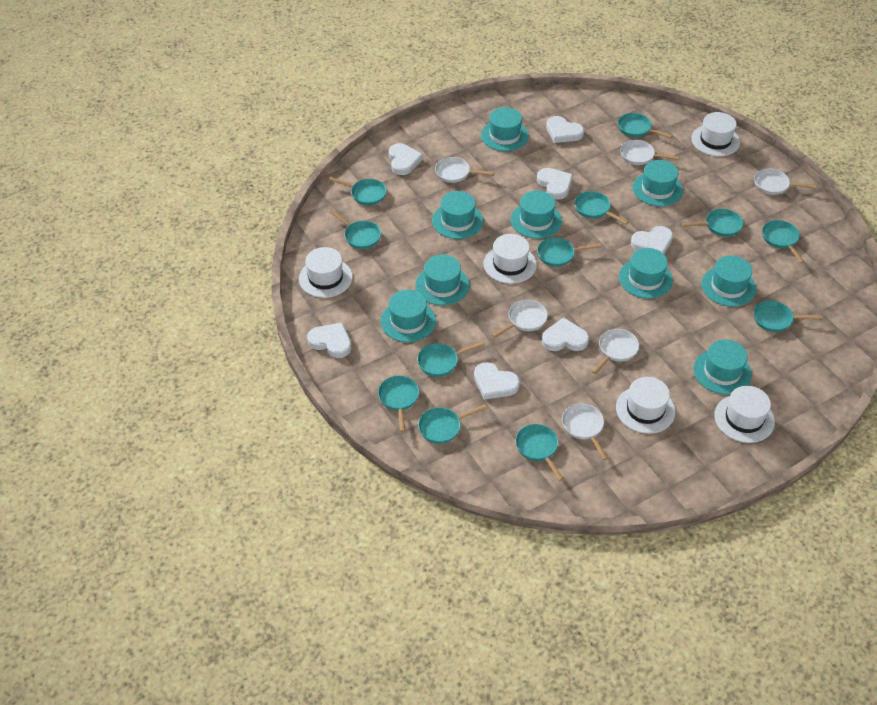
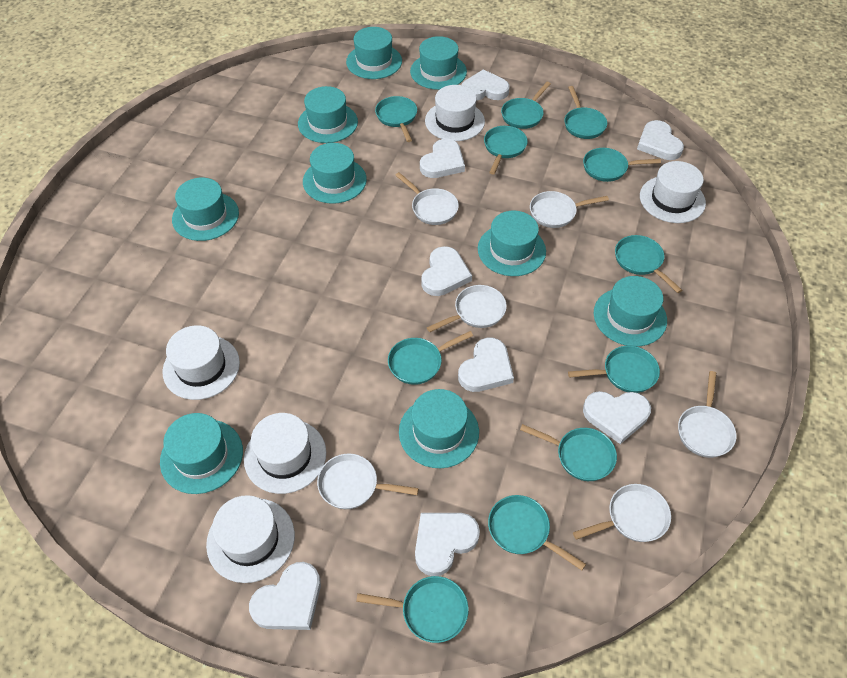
turquoise pan: 12 -> 11
white heart: 7 -> 8

